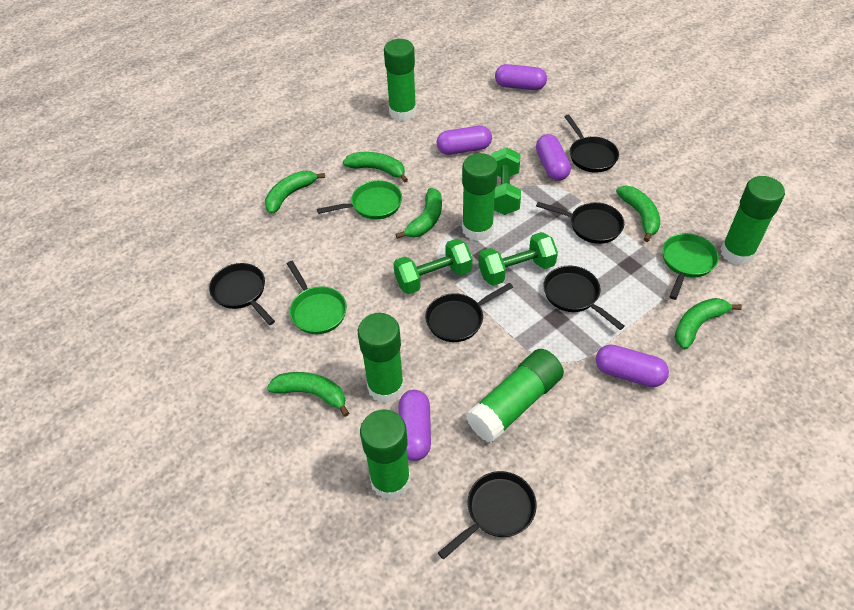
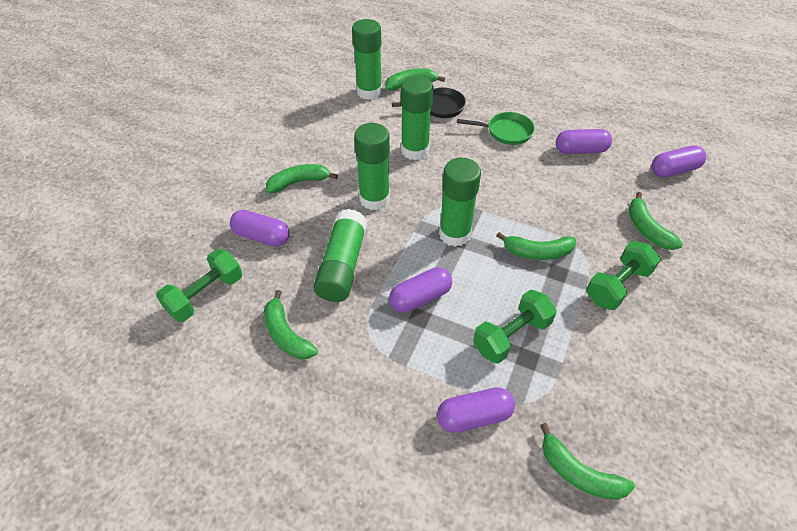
black pan: 6 -> 1
green glue stick: 6 -> 5
green pan: 3 -> 1

